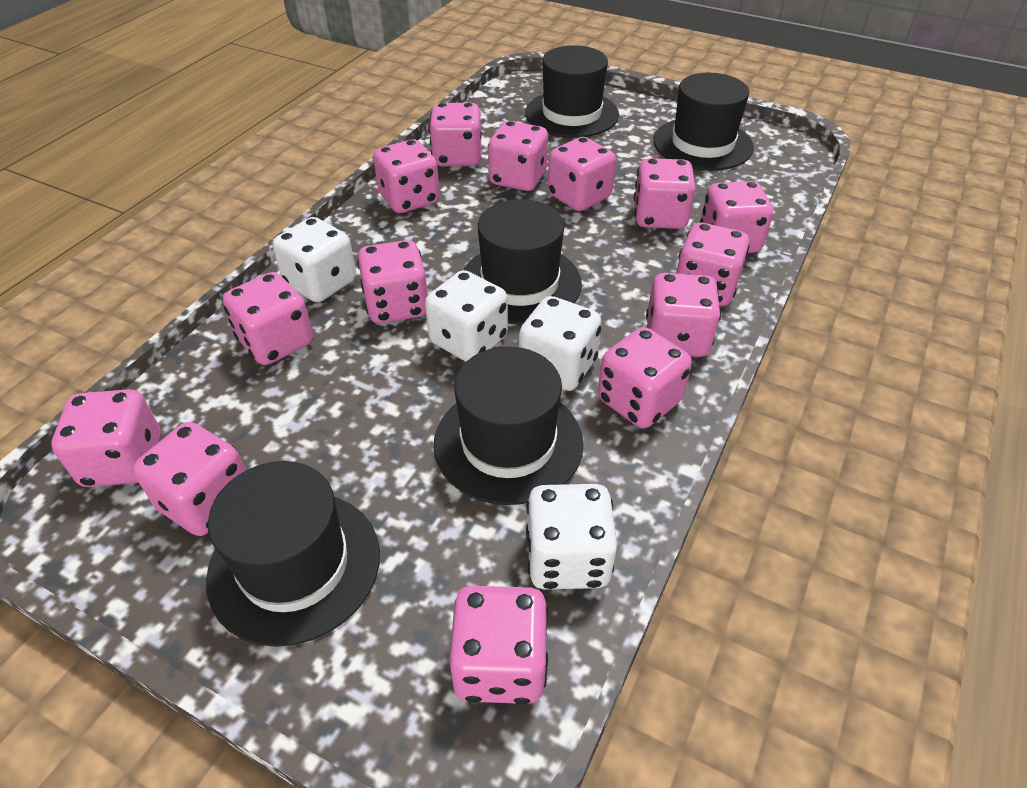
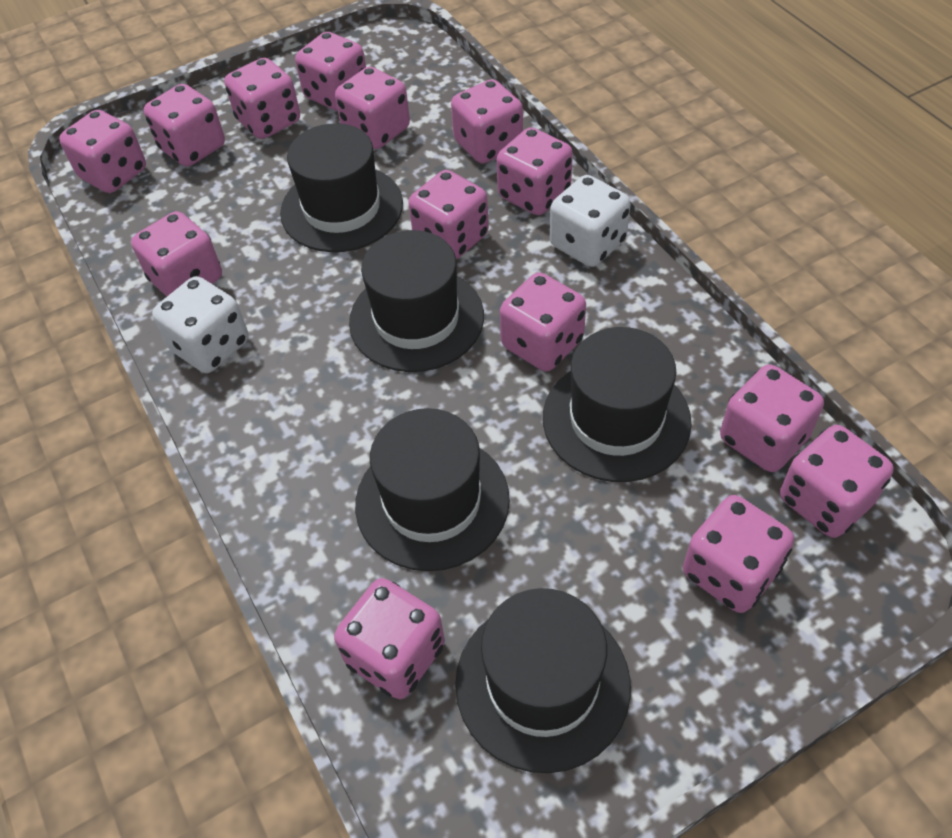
white dice: 4 -> 2

